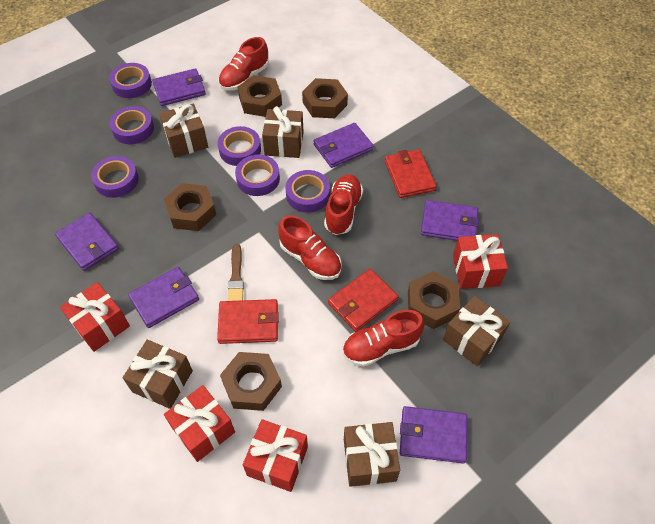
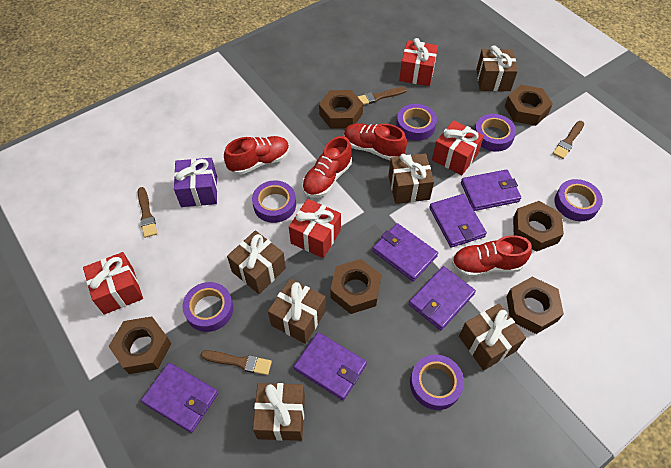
brown brush: 1 -> 4
brown gift: 5 -> 6
brown nut: 5 -> 6
purple gift: 0 -> 1
red wallet: 3 -> 0

